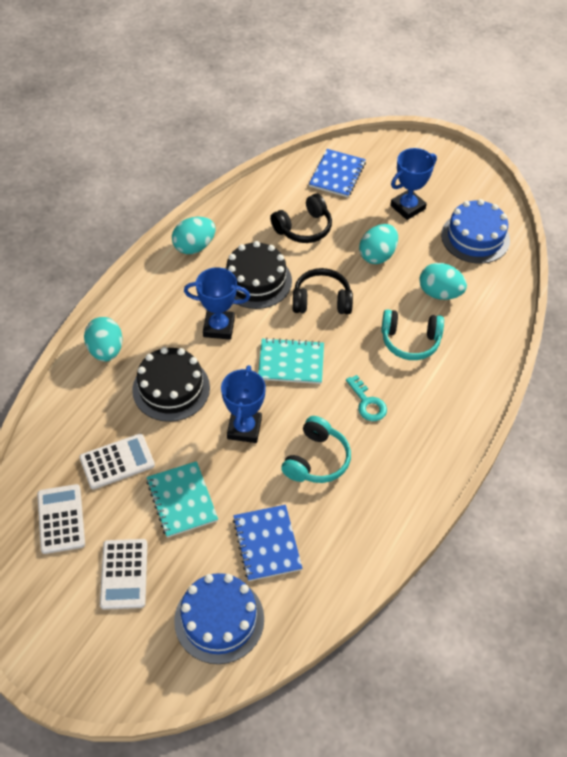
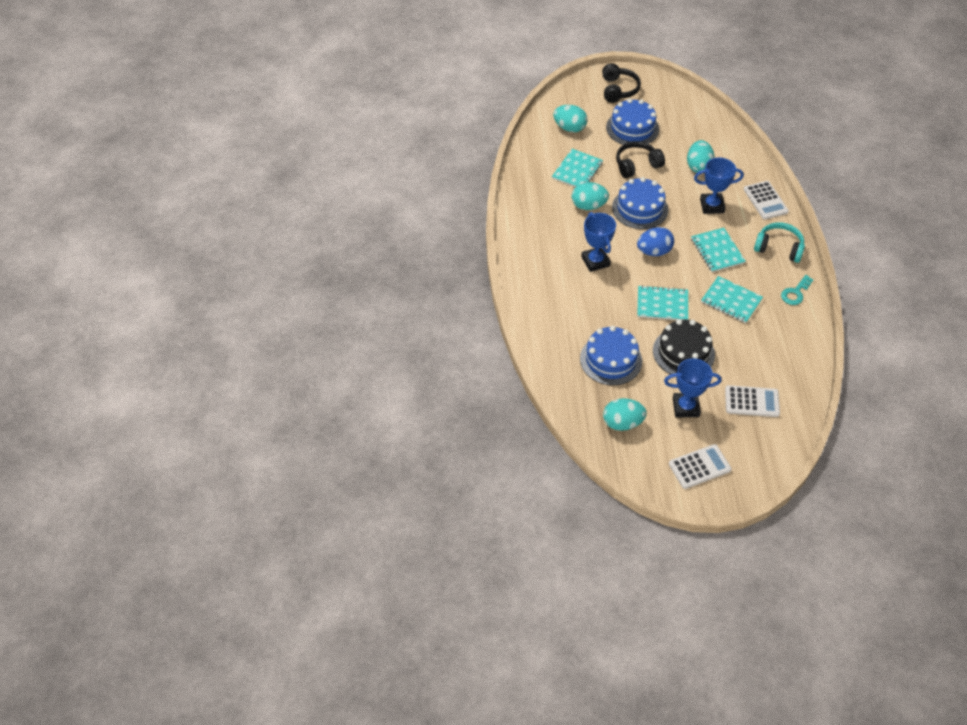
black cake: 2 -> 1
blue cake: 2 -> 3
blue egg: 0 -> 1
blue notebook: 2 -> 0
turquoise headphones: 2 -> 1
turquoise notebook: 2 -> 4

